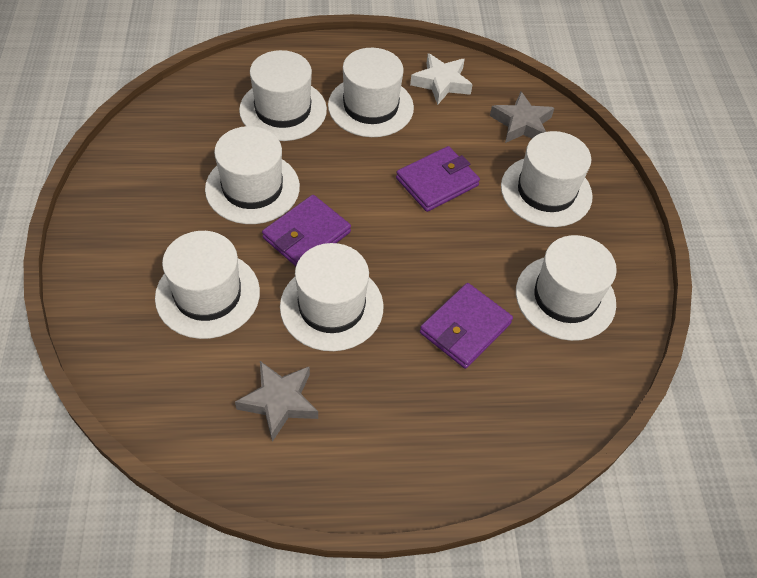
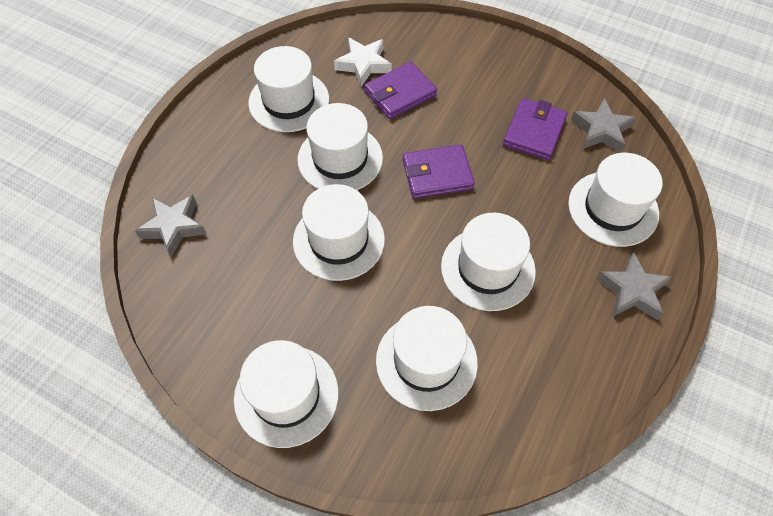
grey star: 2 -> 3

